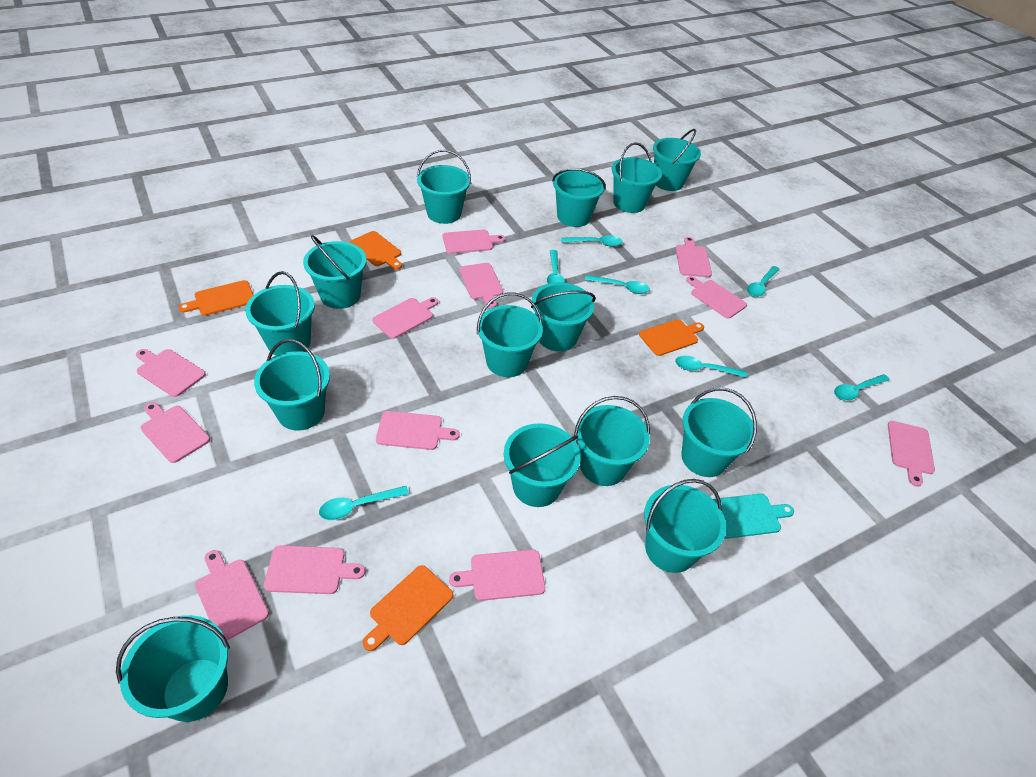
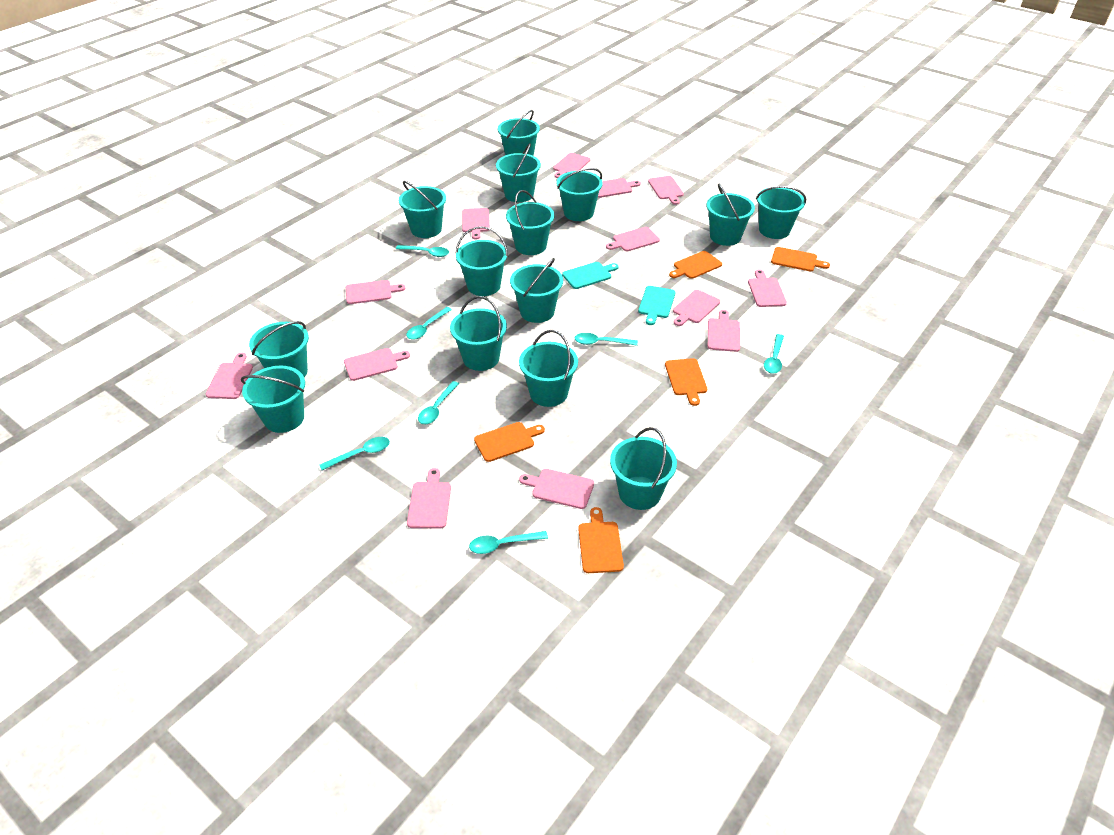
orange cutting board: 4 -> 5
pink cutting board: 12 -> 13
turquoise cutting board: 1 -> 2

